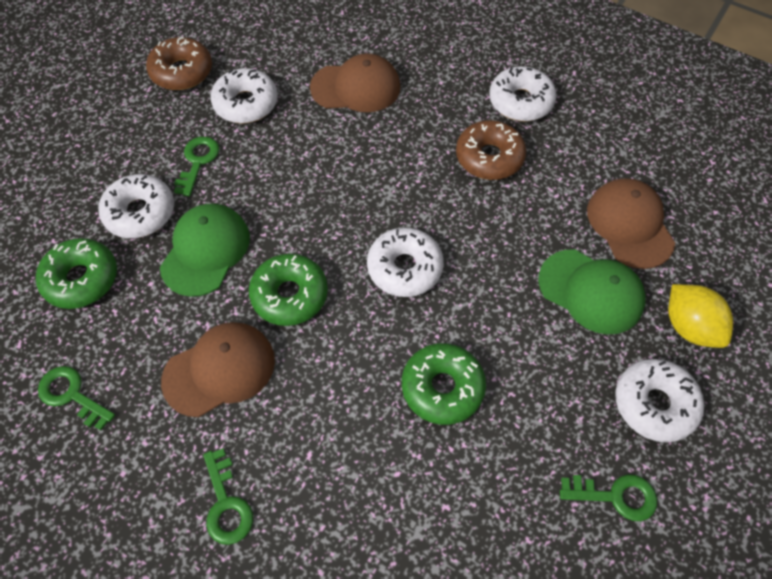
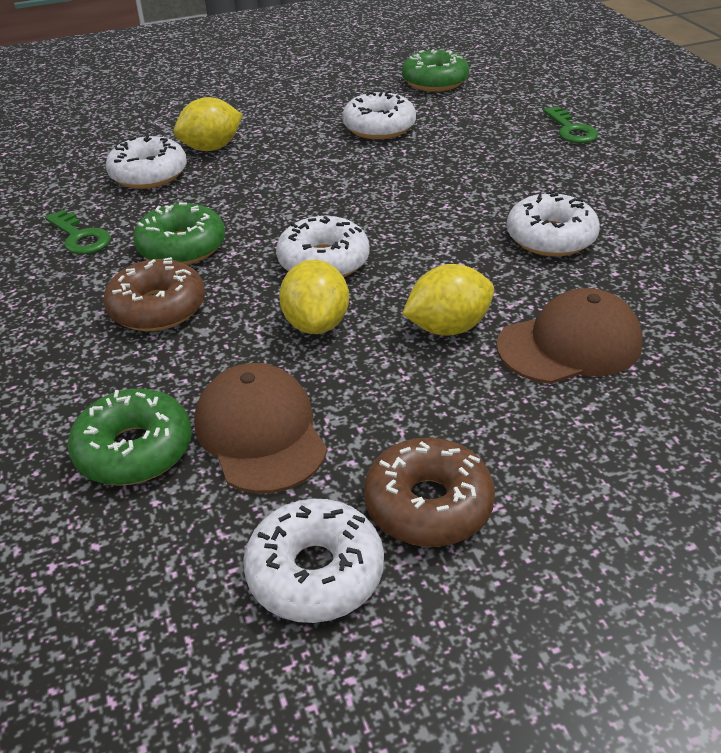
brown cap: 3 -> 2
green cap: 2 -> 0
green key: 4 -> 2
yellow lemon: 1 -> 3

